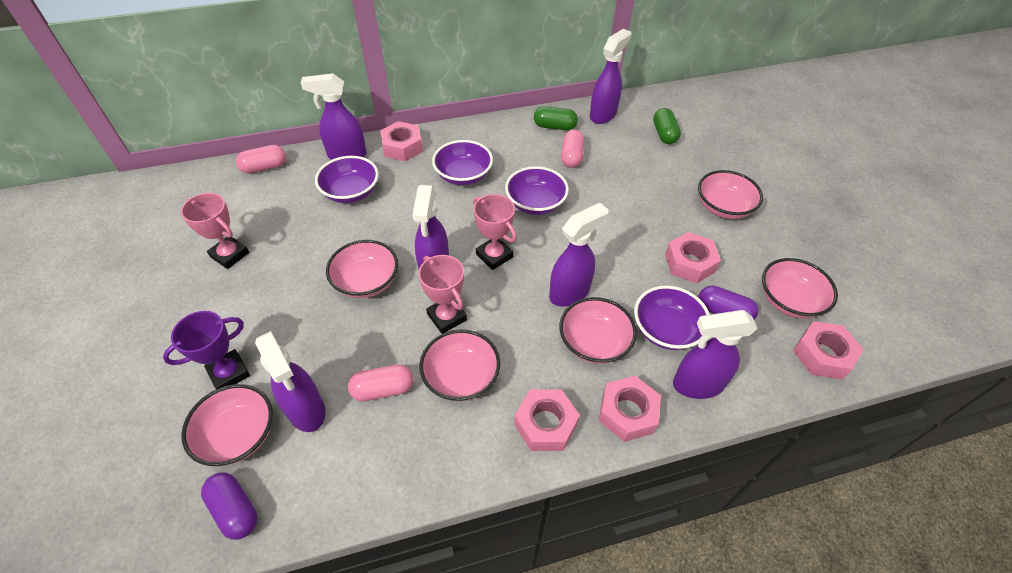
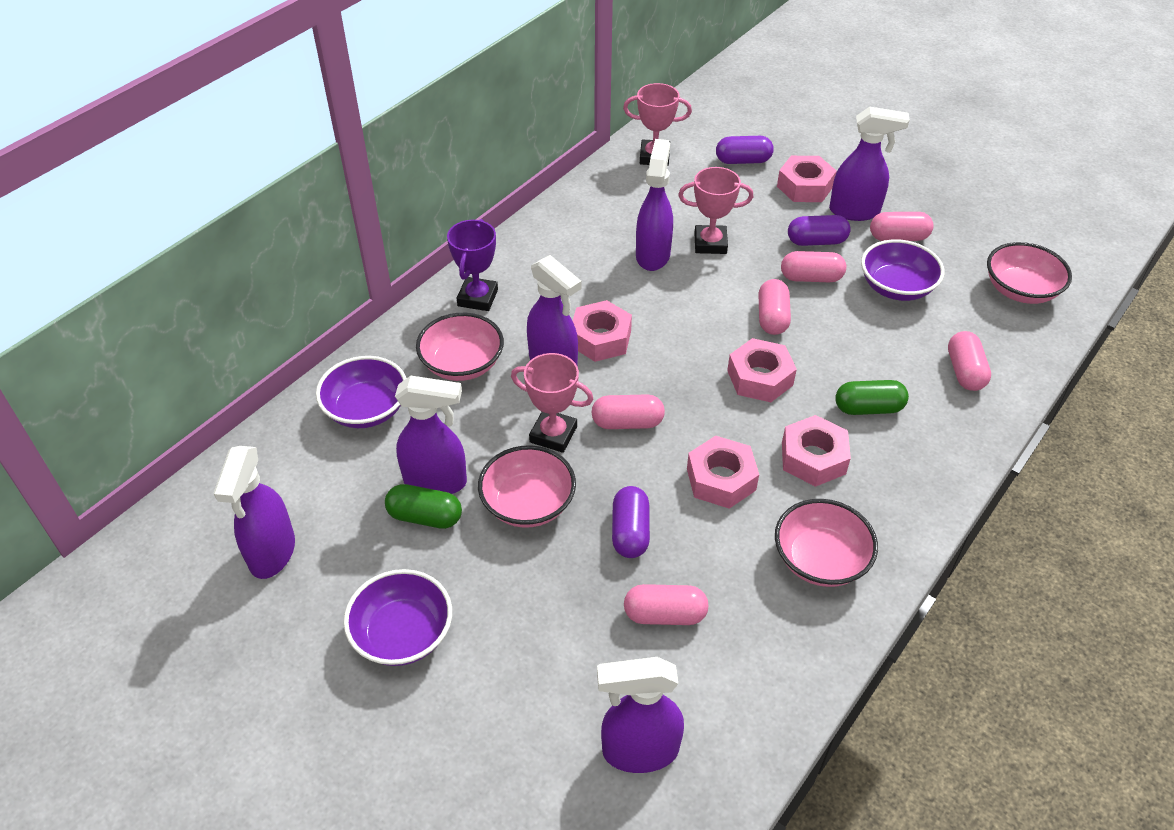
pink bowl: 6 -> 4
pink capsule: 3 -> 6
purple bowl: 4 -> 3
purple capsule: 2 -> 3

